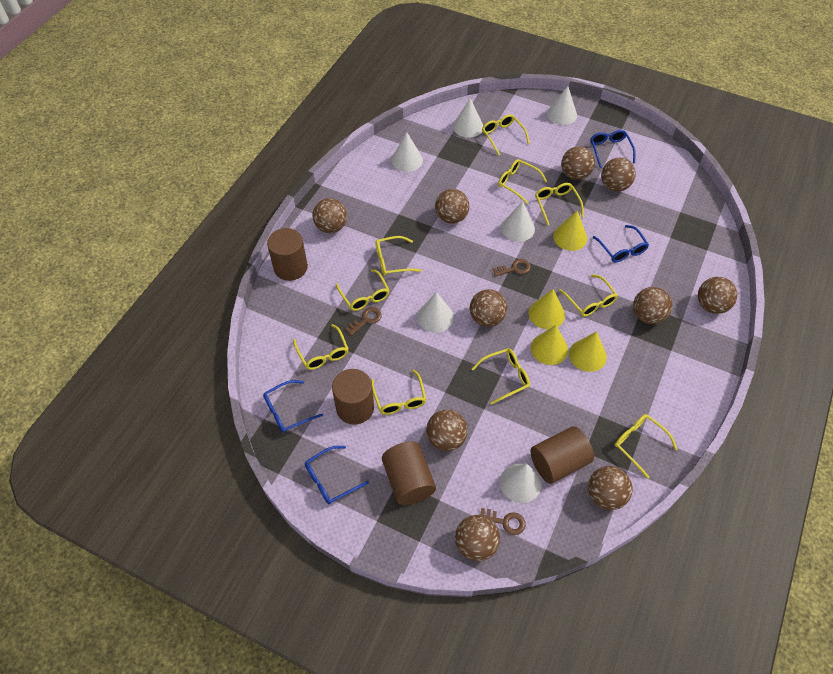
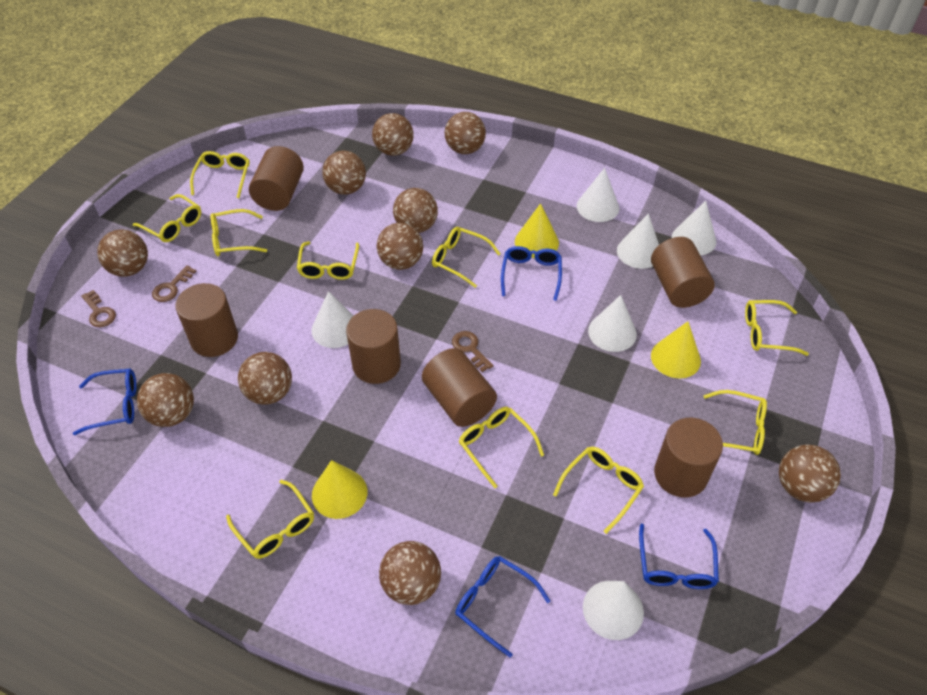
brown cylinder: 4 -> 6
yellow cone: 4 -> 3

